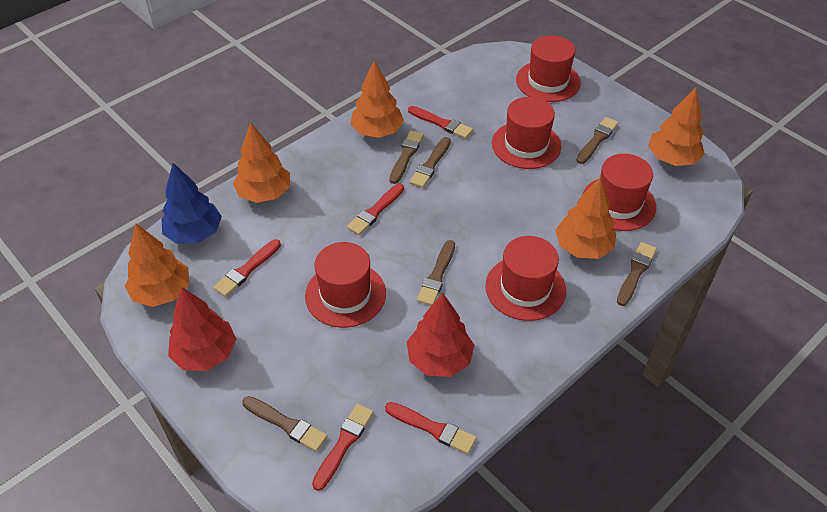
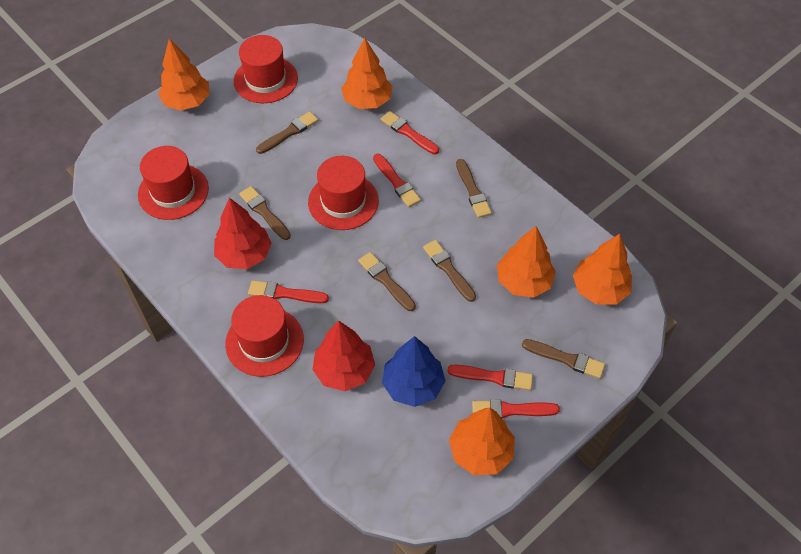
red hat: 5 -> 4

